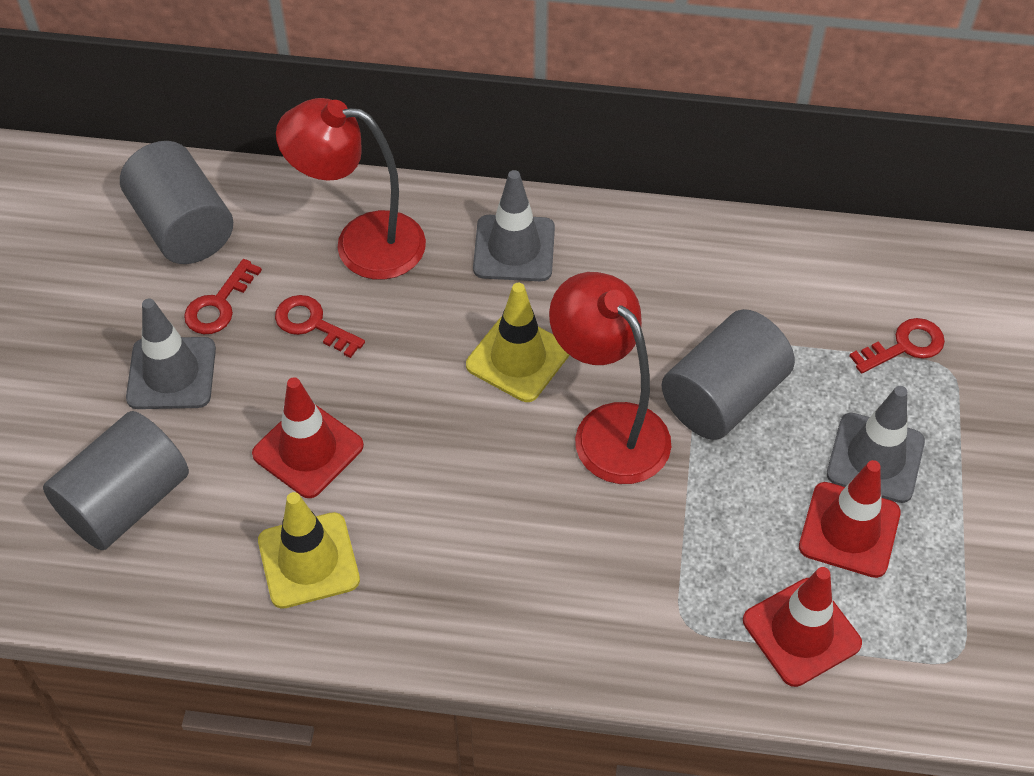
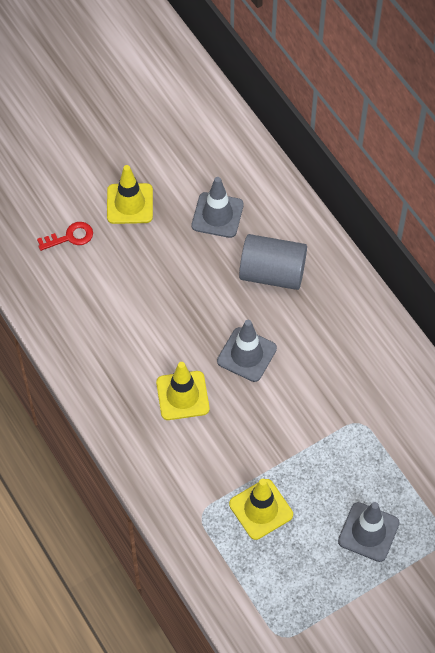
grey cylinder: 3 -> 1
red key: 3 -> 1
red lamp: 2 -> 0
red traffic cone: 3 -> 0
yellow traffic cone: 2 -> 3

